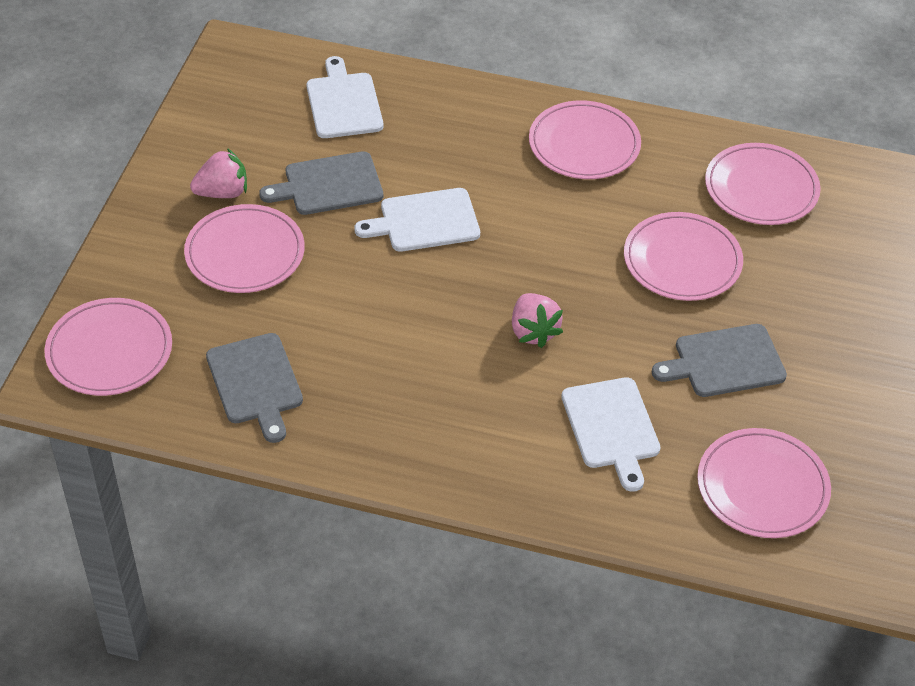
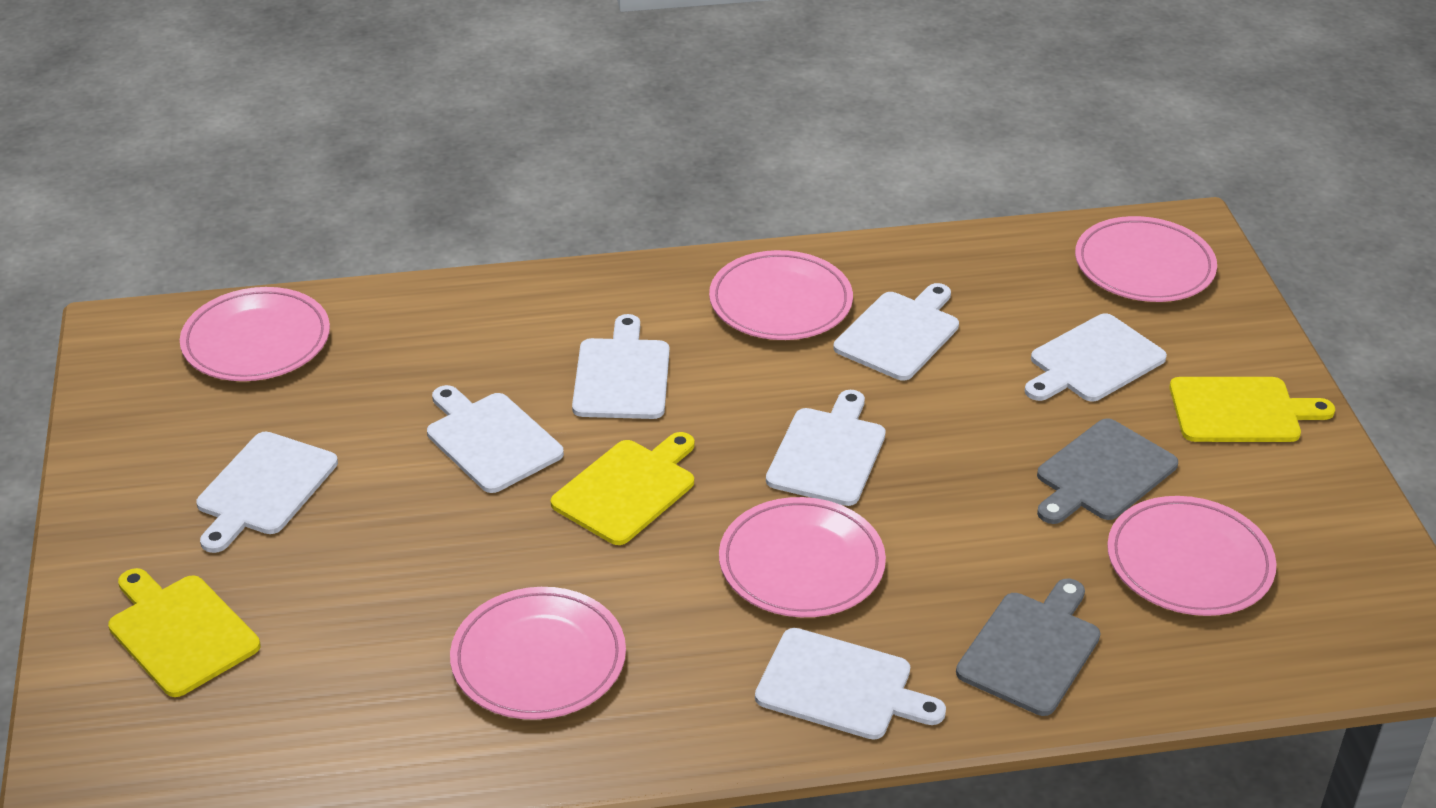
grey cutting board: 3 -> 2
pink strawberry: 2 -> 0
white cutting board: 3 -> 7
yellow cutting board: 0 -> 3

